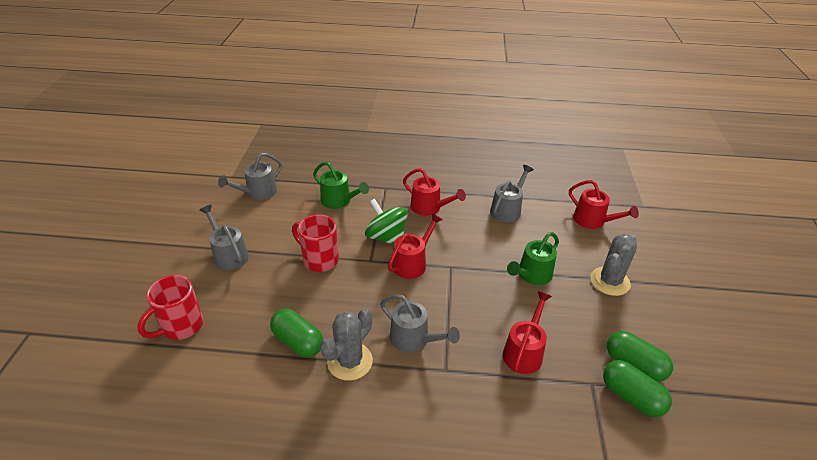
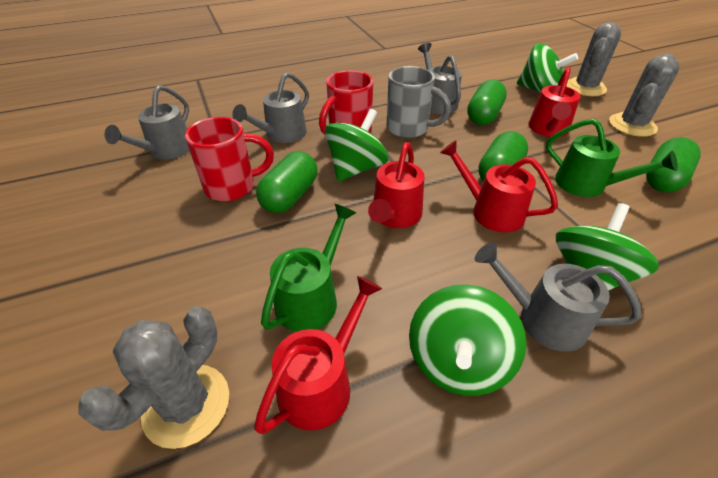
green capsule: 3 -> 4
green spinning top: 1 -> 4
grey cactus: 2 -> 3
grey mug: 0 -> 1

